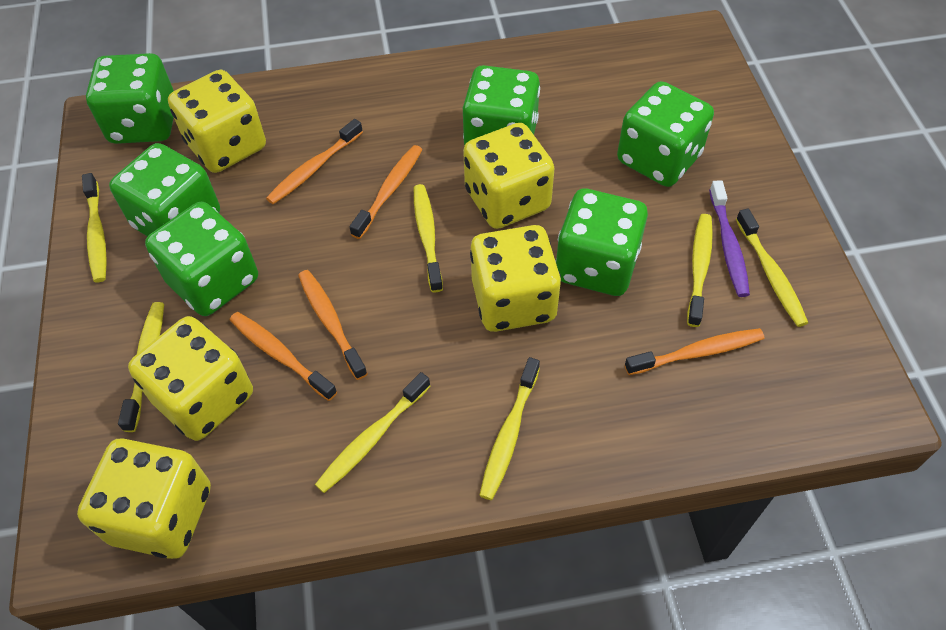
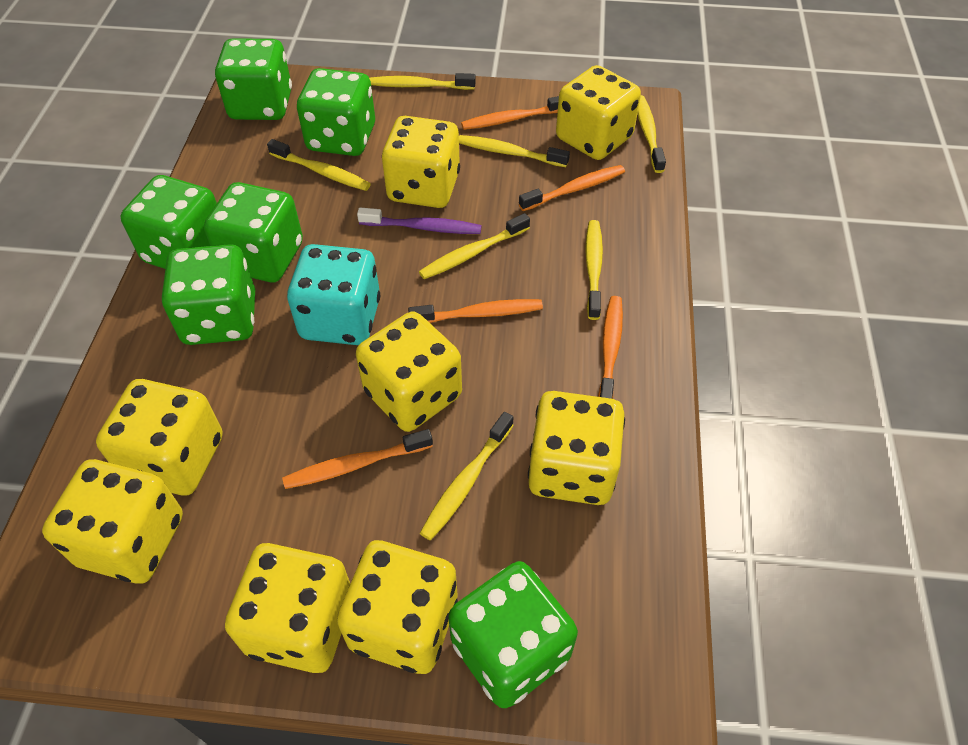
turquoise dice: 0 -> 1
yellow dice: 5 -> 8

